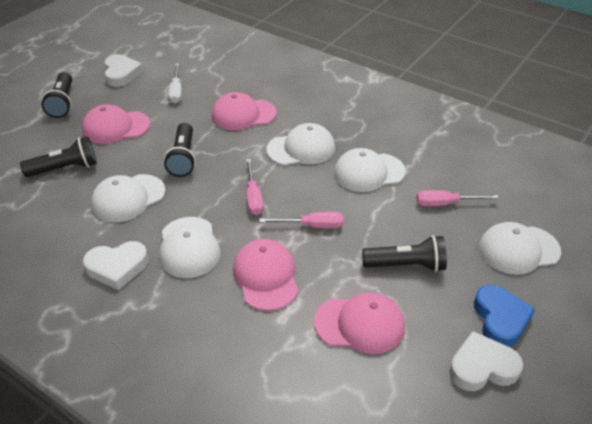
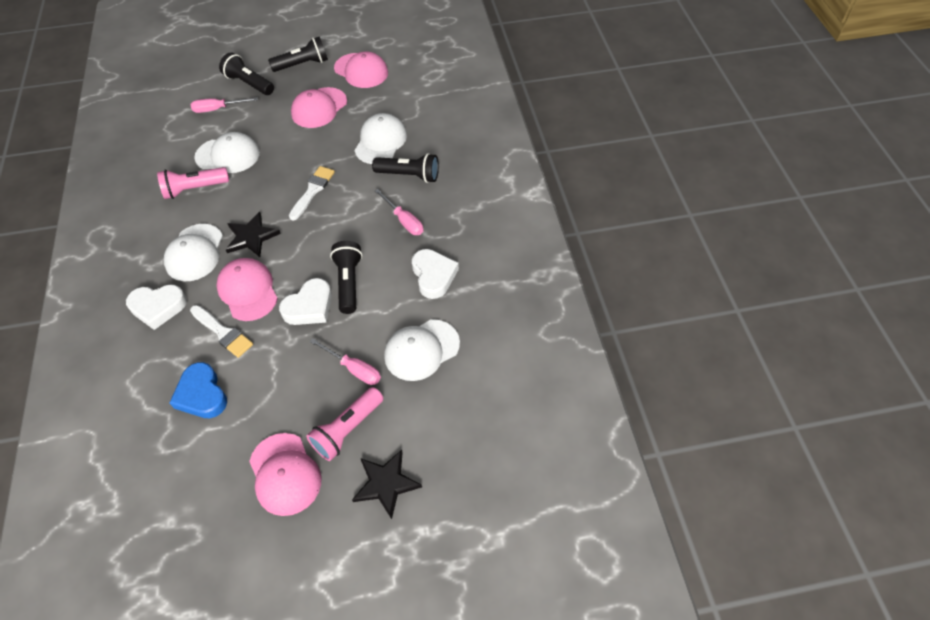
black star: 0 -> 2
pink flashlight: 0 -> 2
white brush: 0 -> 2
white cap: 5 -> 4
white screwdriver: 1 -> 0

